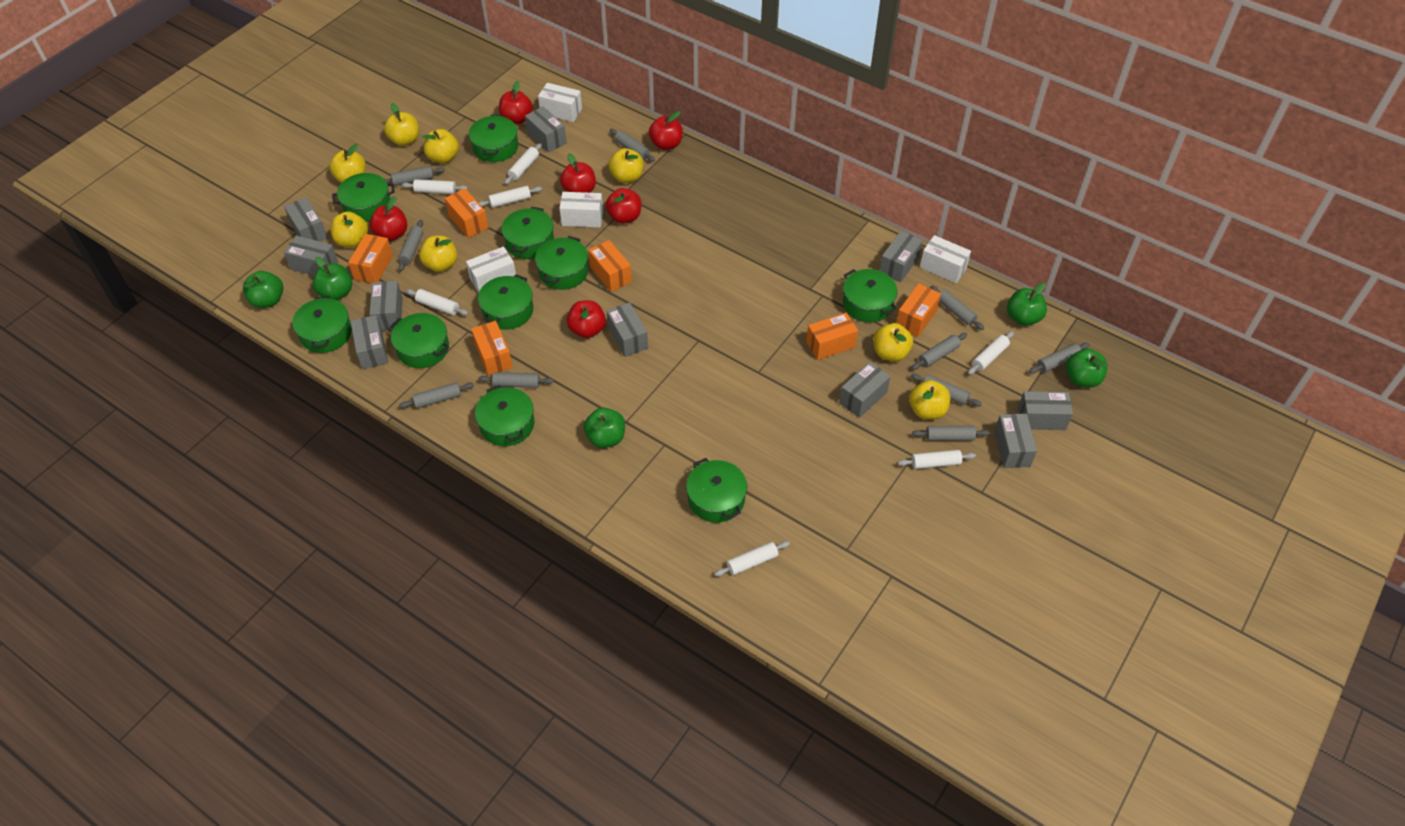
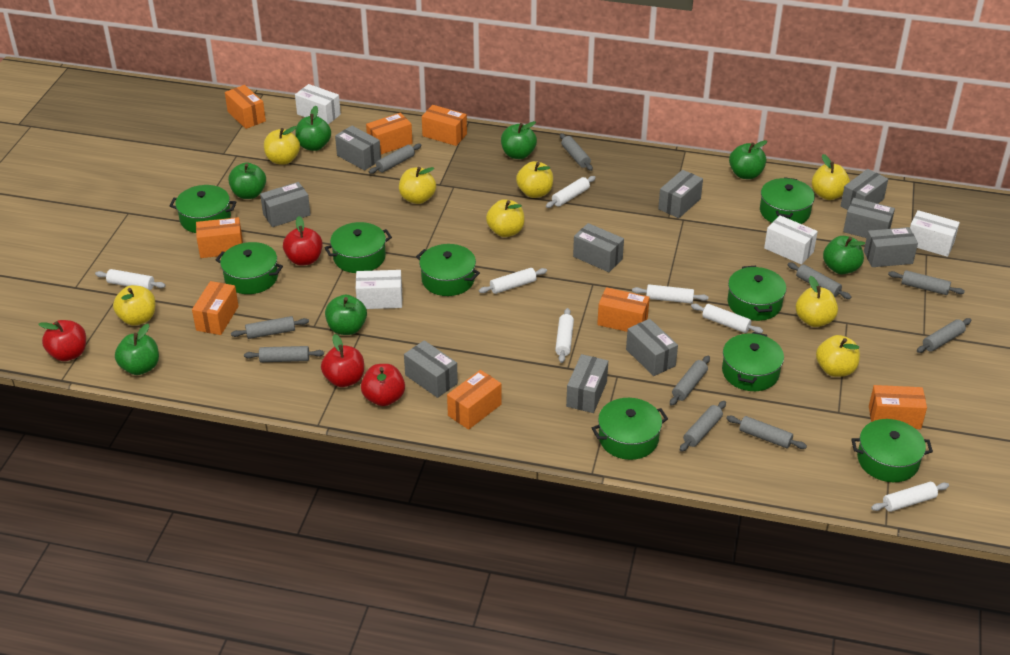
green apple: 5 -> 7
green pot: 10 -> 9
orange box: 6 -> 8
red apple: 6 -> 4

